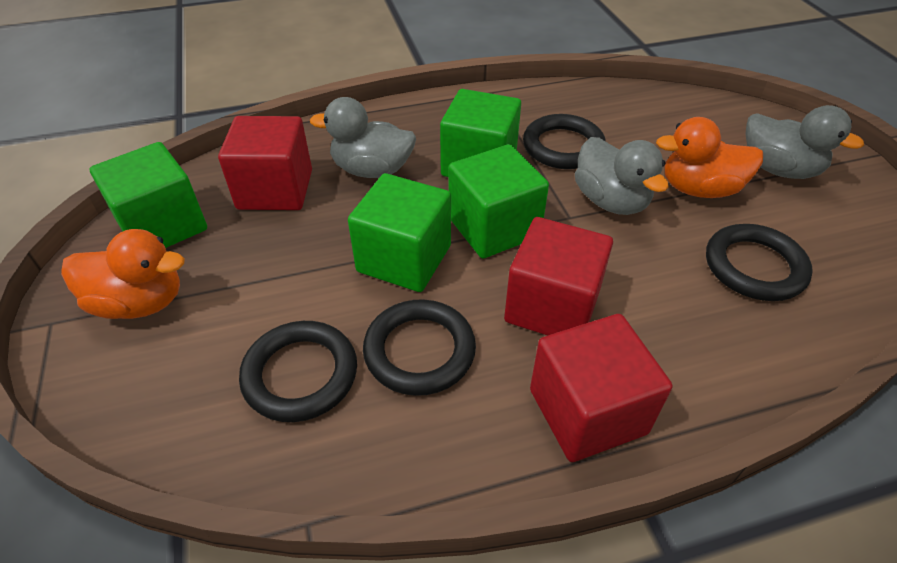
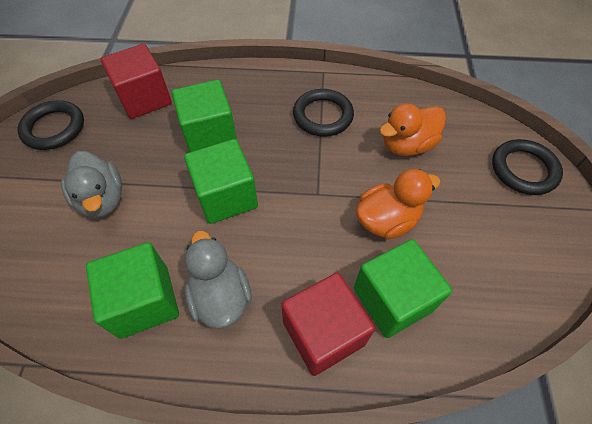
black ring: 4 -> 3
grey duck: 3 -> 2
red cube: 3 -> 2

